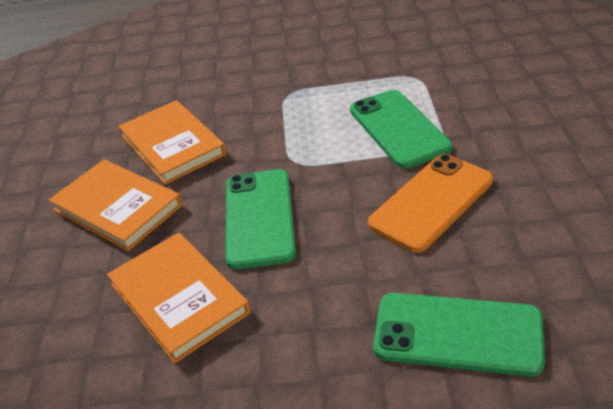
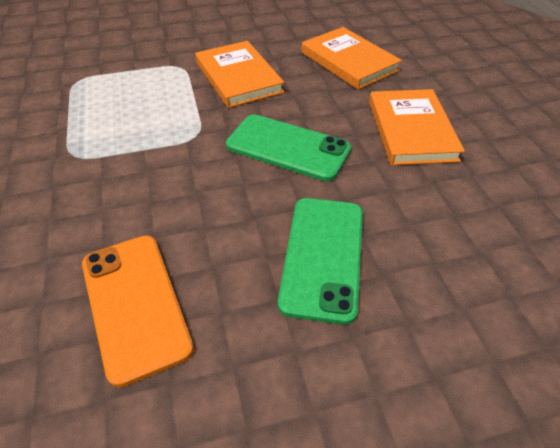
green phone: 3 -> 2

